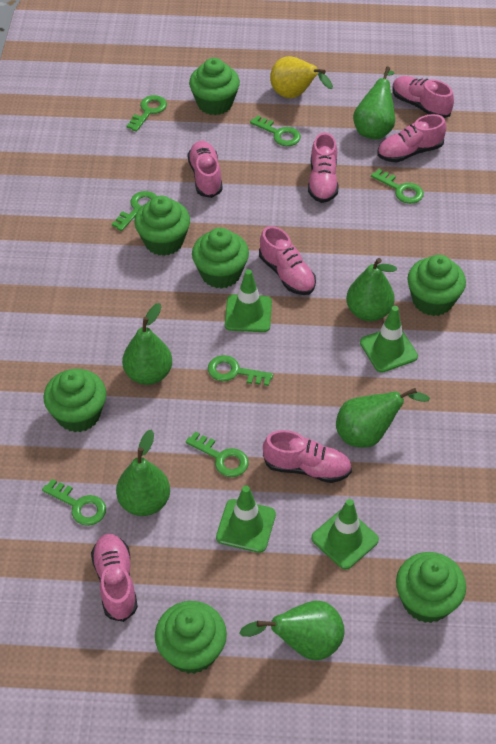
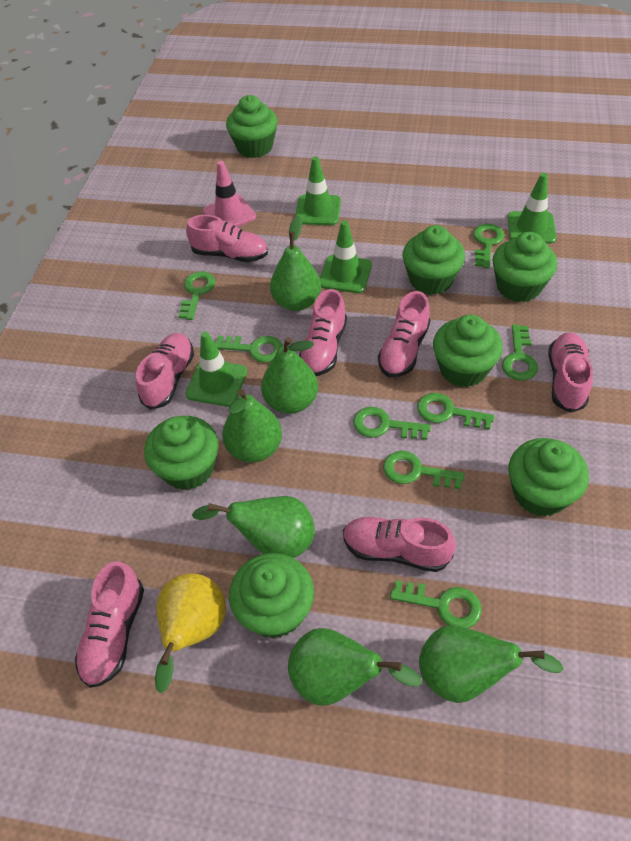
green key: 7 -> 8
pink traffic cone: 0 -> 1

